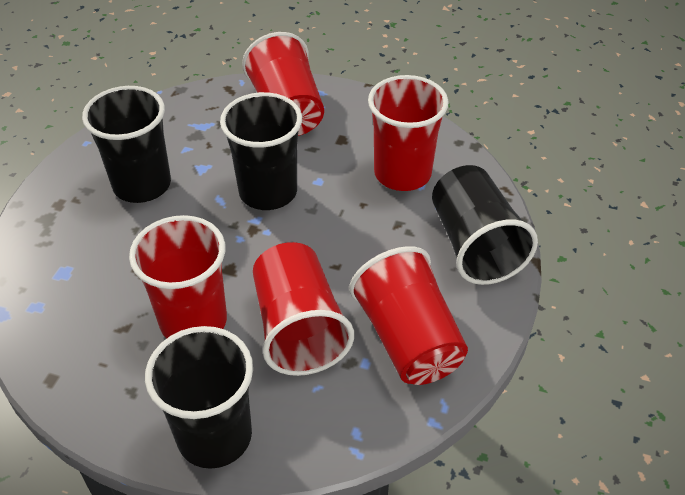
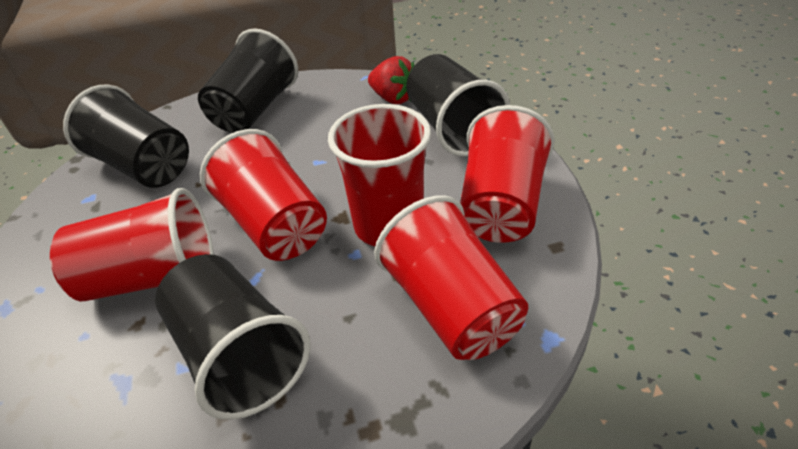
red strawberry: 0 -> 1

